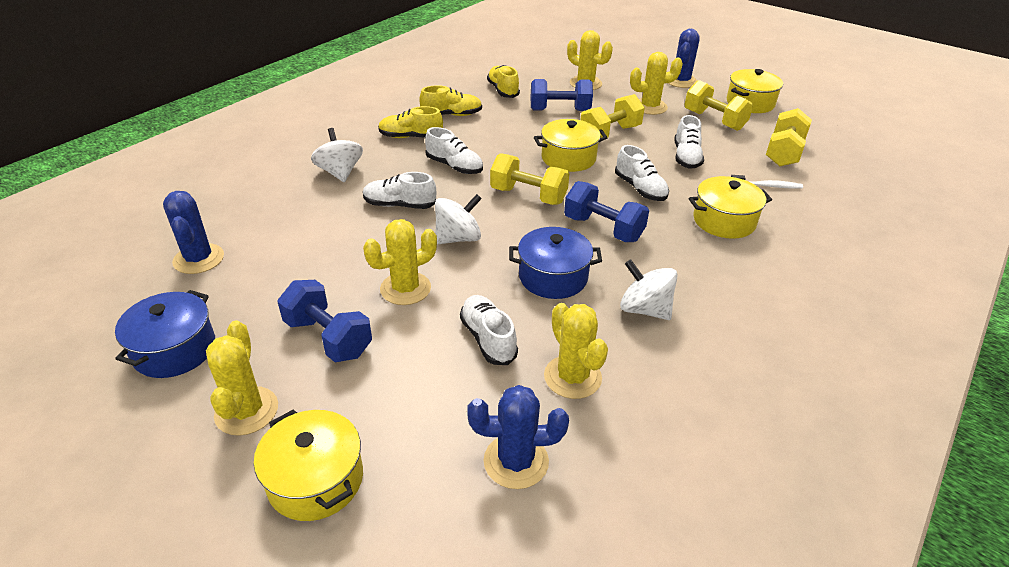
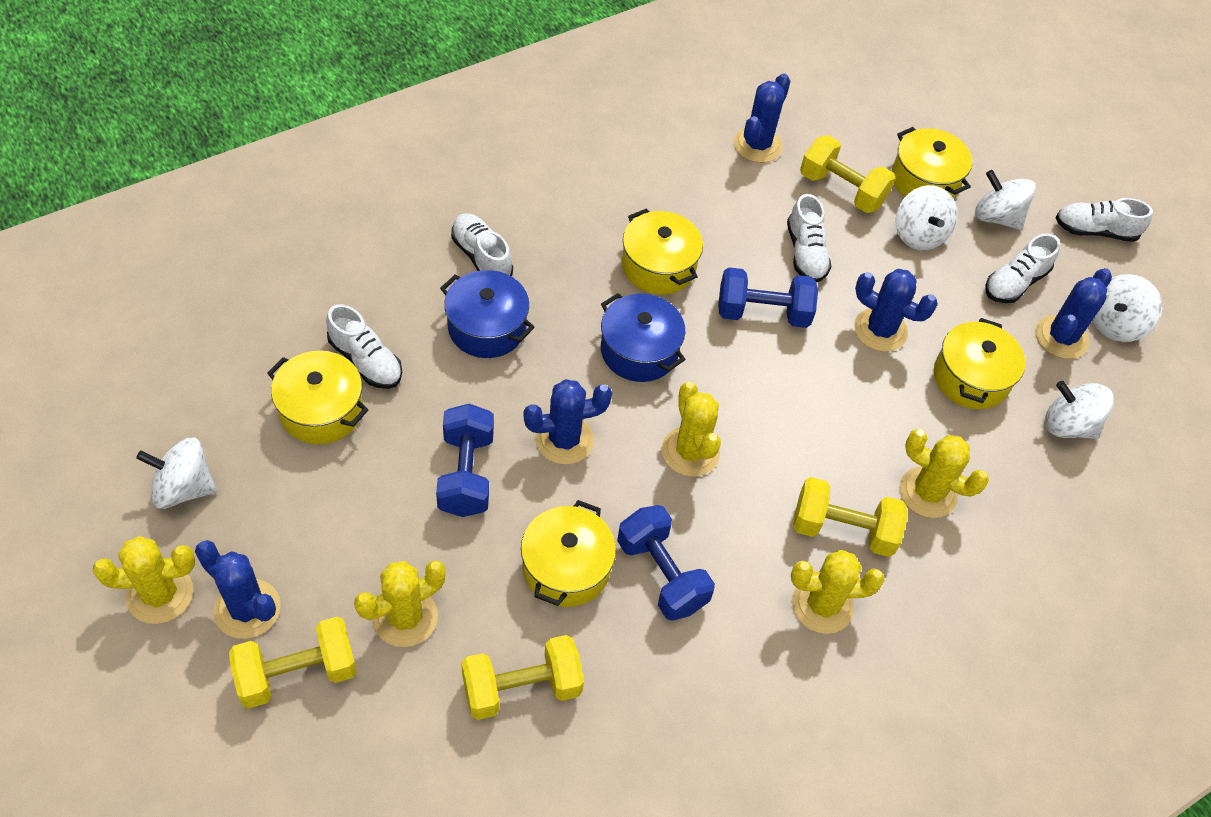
blue cactus: 3 -> 5
white spinning top: 3 -> 5
white toothbrush: 1 -> 0
yellow pot: 4 -> 5
yellow shoe: 3 -> 0

